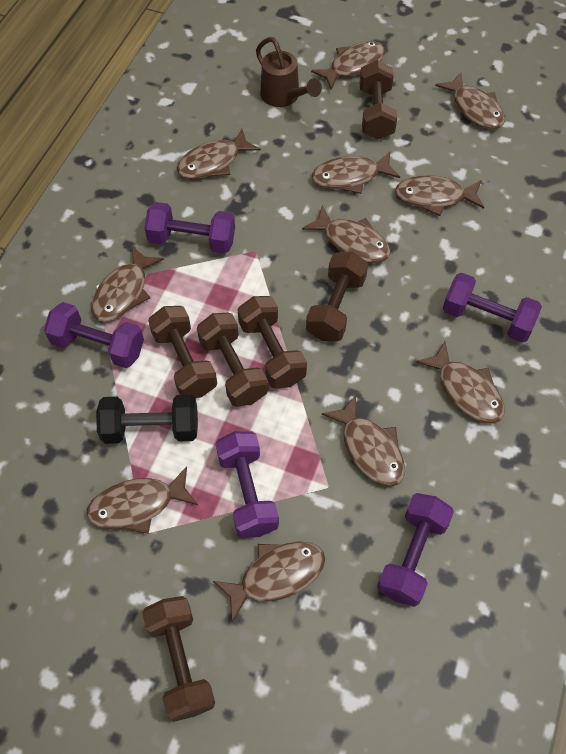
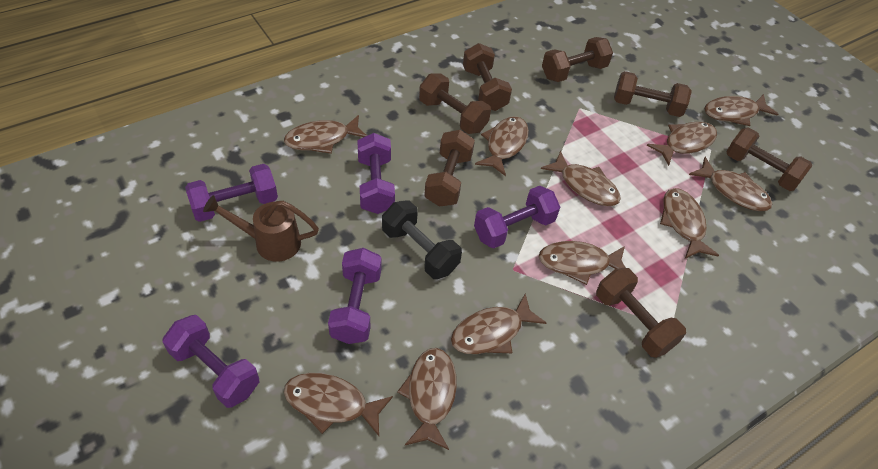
brown dumbbell: 6 -> 7

